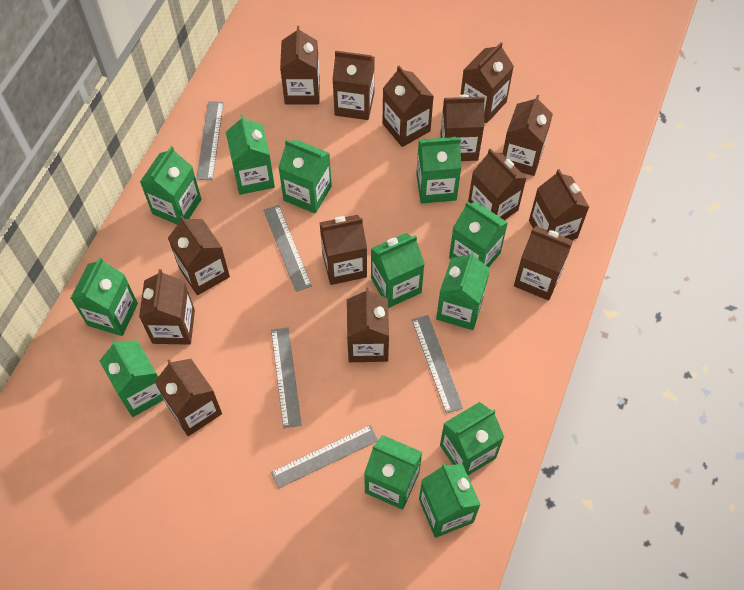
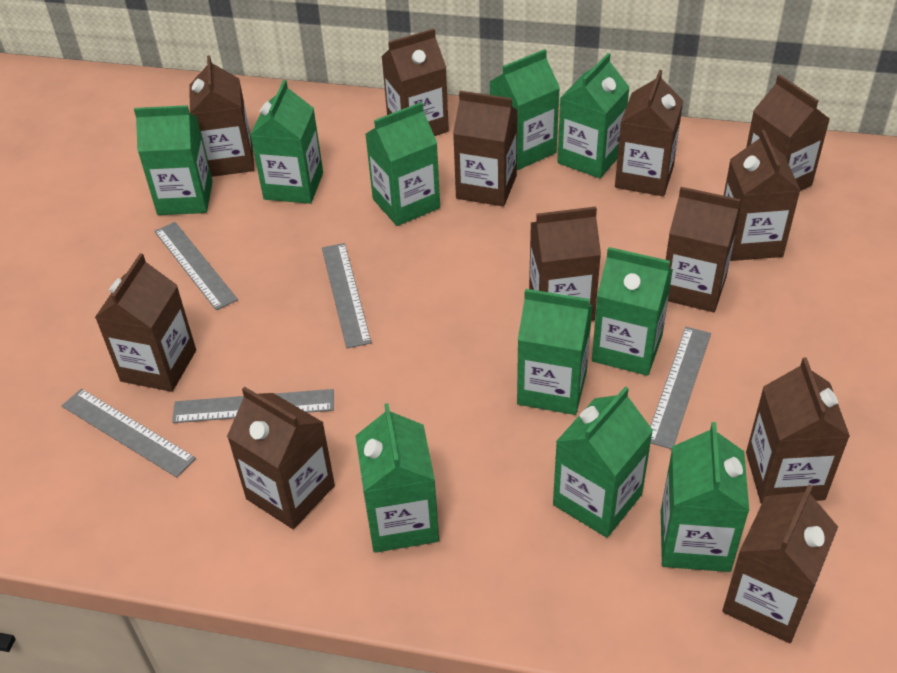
brown carton: 14 -> 12
green carton: 12 -> 10

